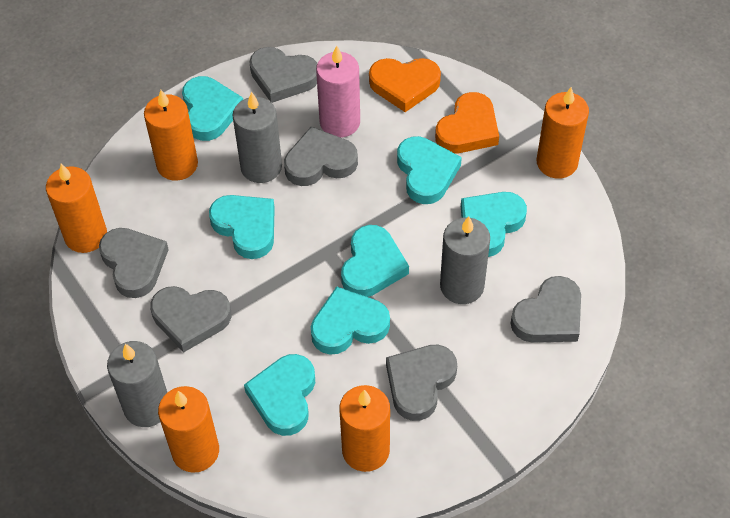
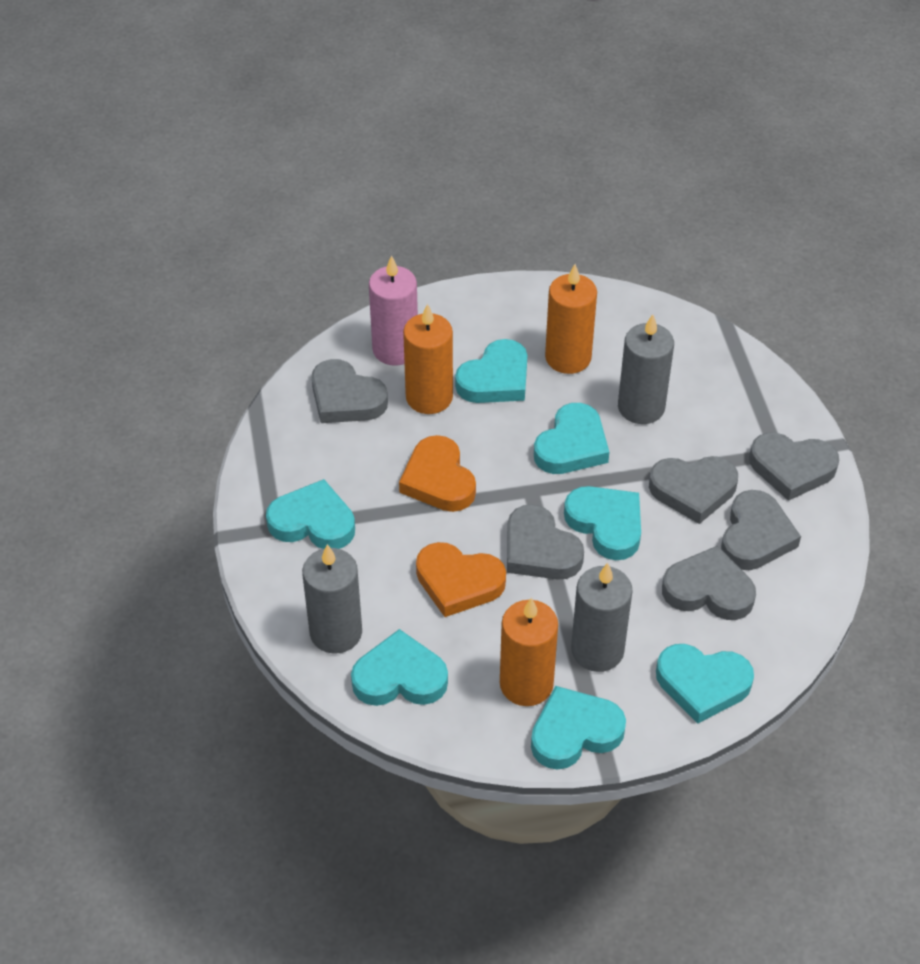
orange candle: 5 -> 3

